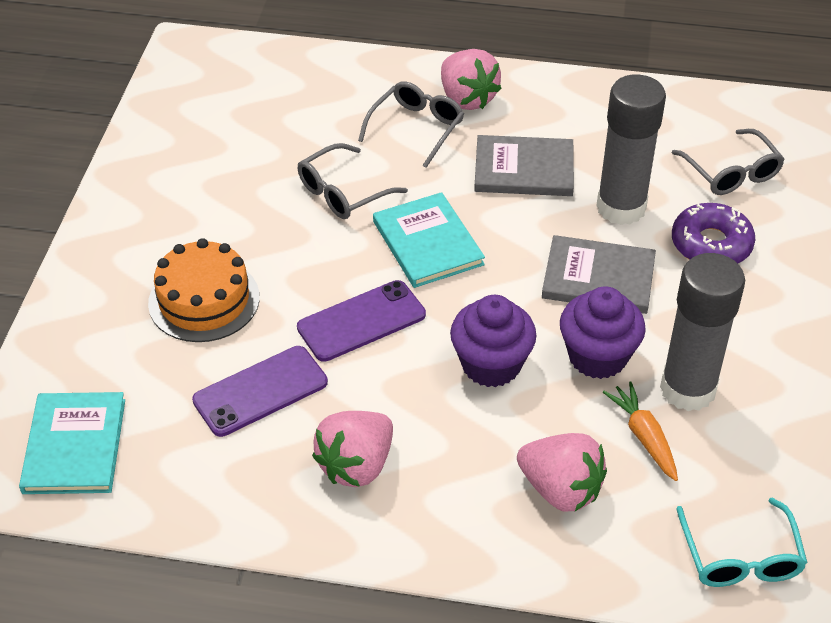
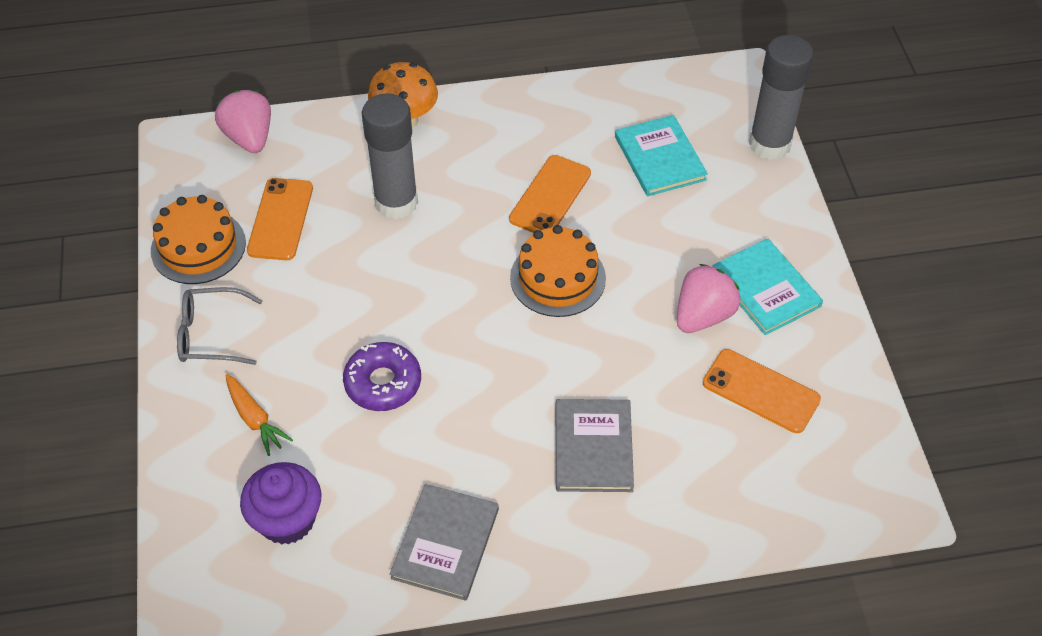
grey glasses: 3 -> 1
orange cake: 1 -> 2
orange mushroom: 0 -> 1
orange phone: 0 -> 3
pink strawberry: 3 -> 2
purple cupcake: 2 -> 1
purple phone: 2 -> 0
turquoise glasses: 1 -> 0

